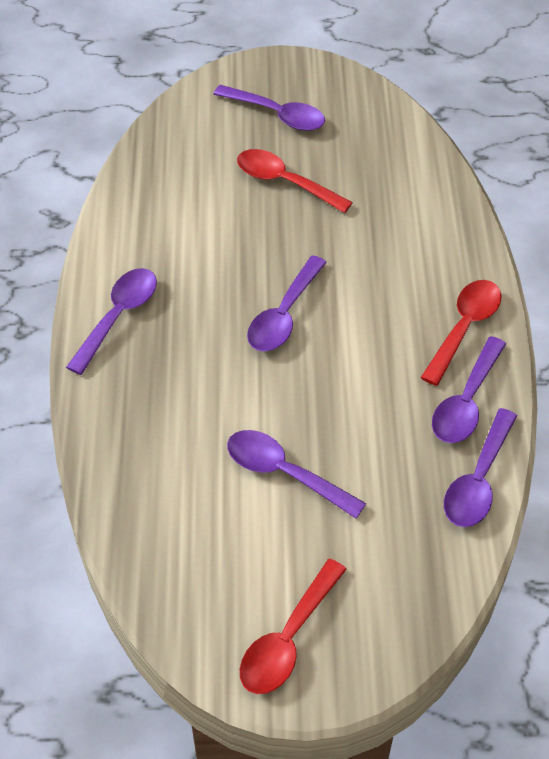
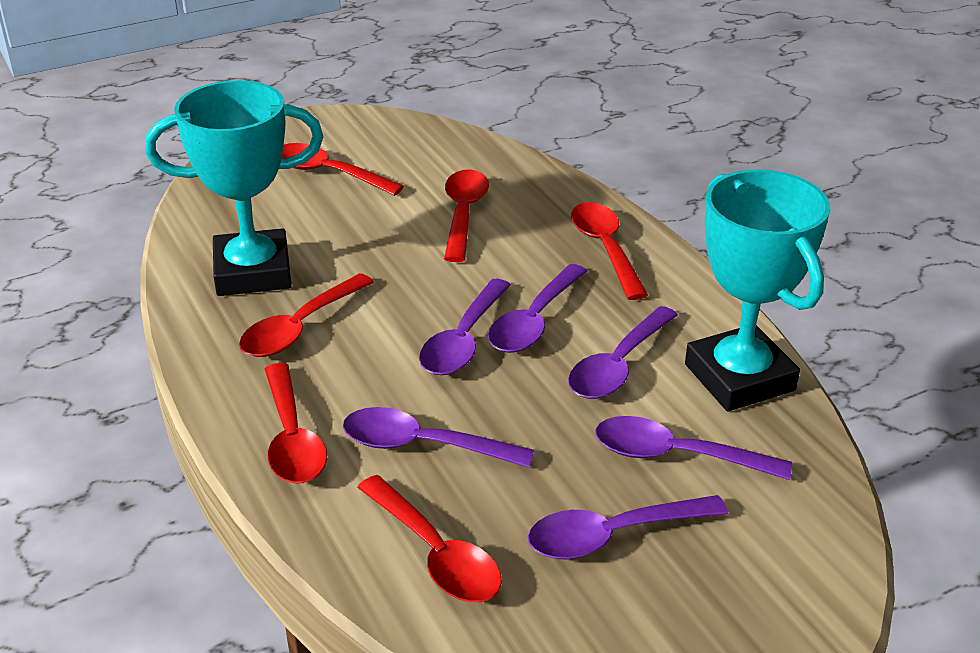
red spoon: 3 -> 6
turquoise trophy: 0 -> 2

